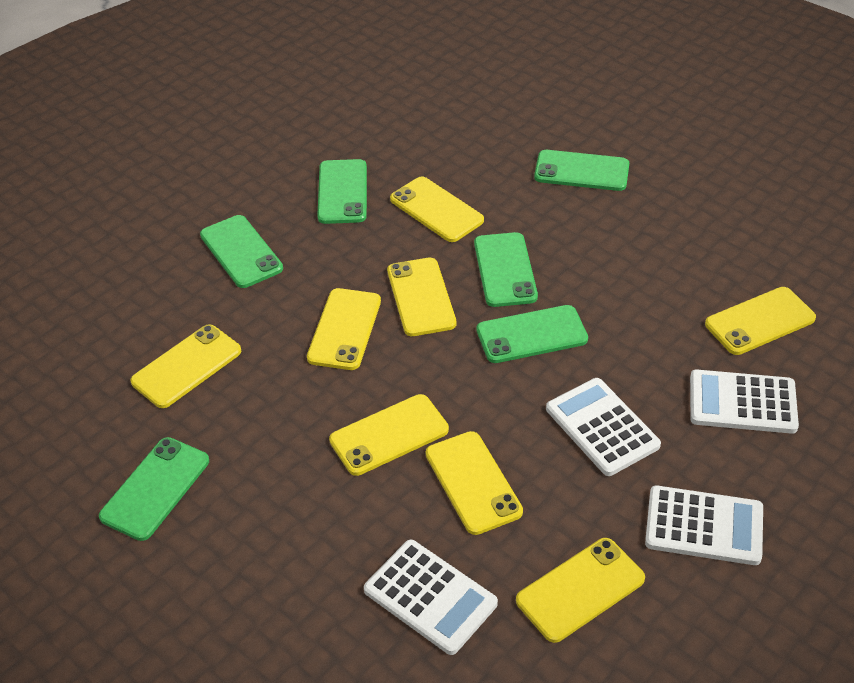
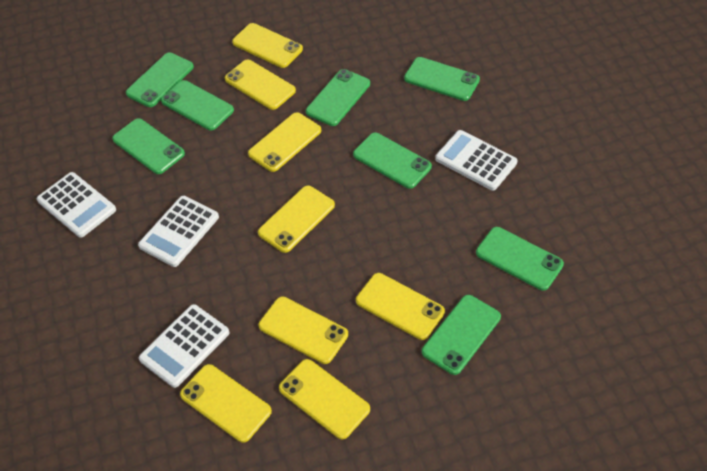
green phone: 6 -> 8

